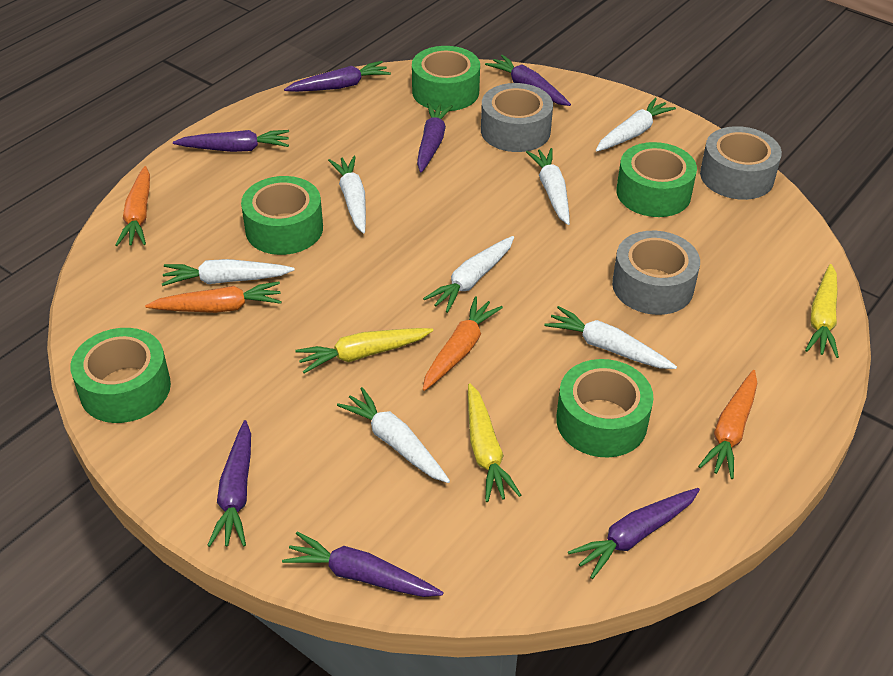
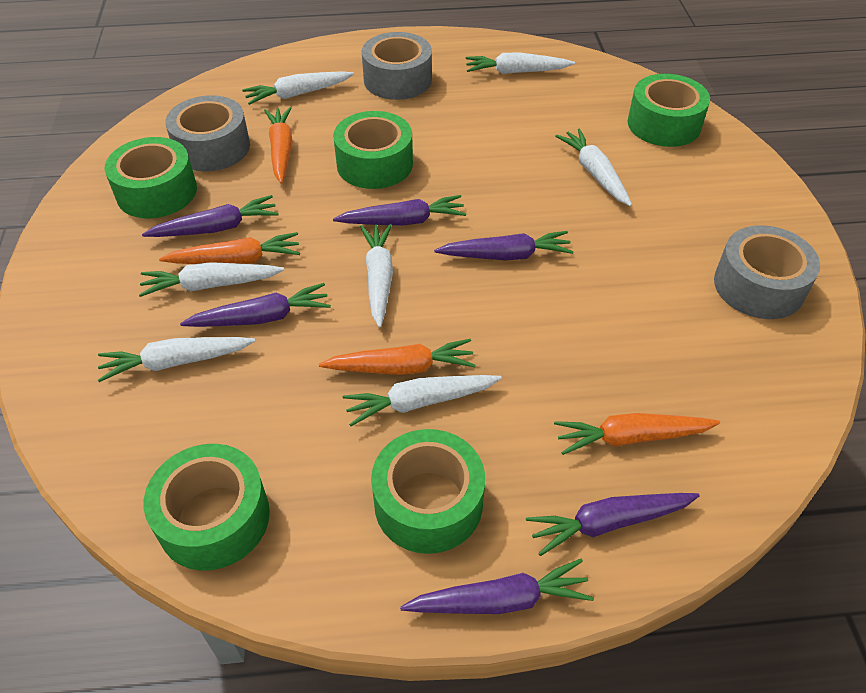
purple carrot: 7 -> 6
yellow carrot: 3 -> 0

